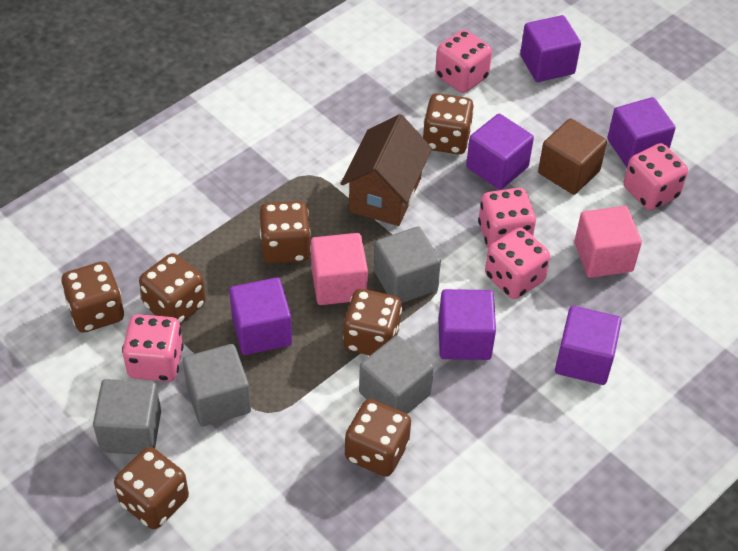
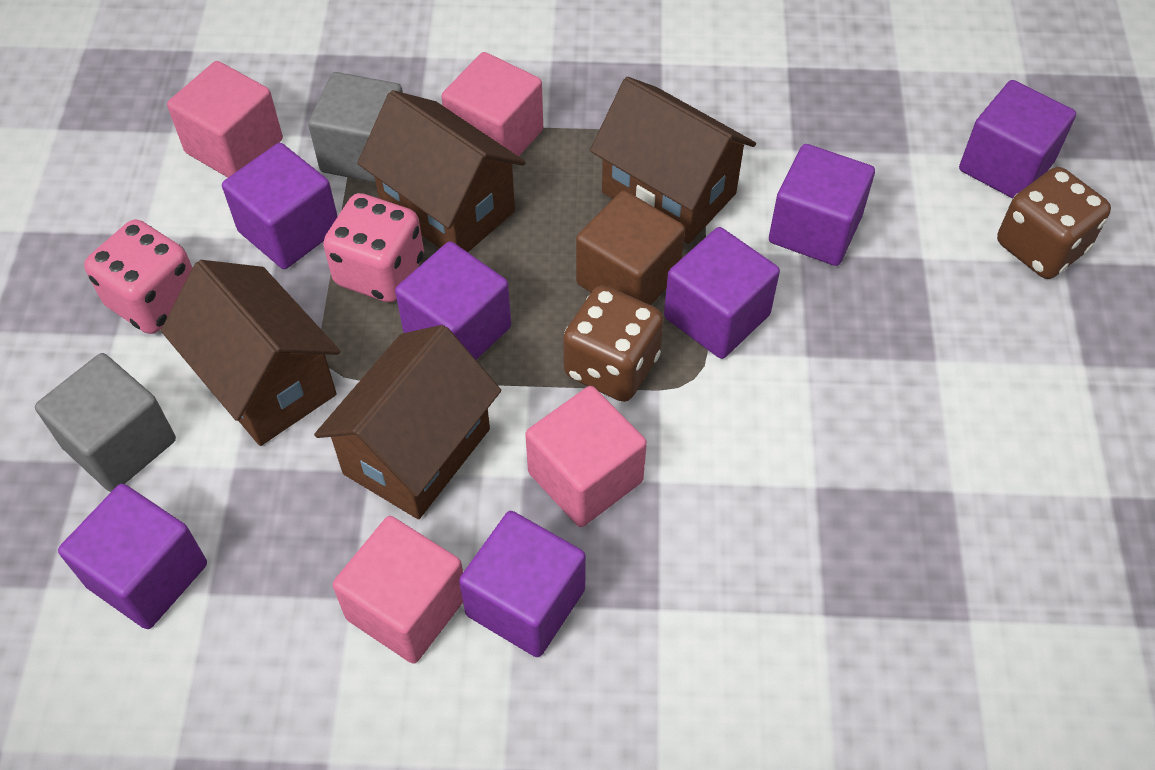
brown dice: 7 -> 2
brown house: 1 -> 4
grey cube: 4 -> 2
pink cube: 2 -> 4
pink dice: 5 -> 2
purple cube: 6 -> 7

